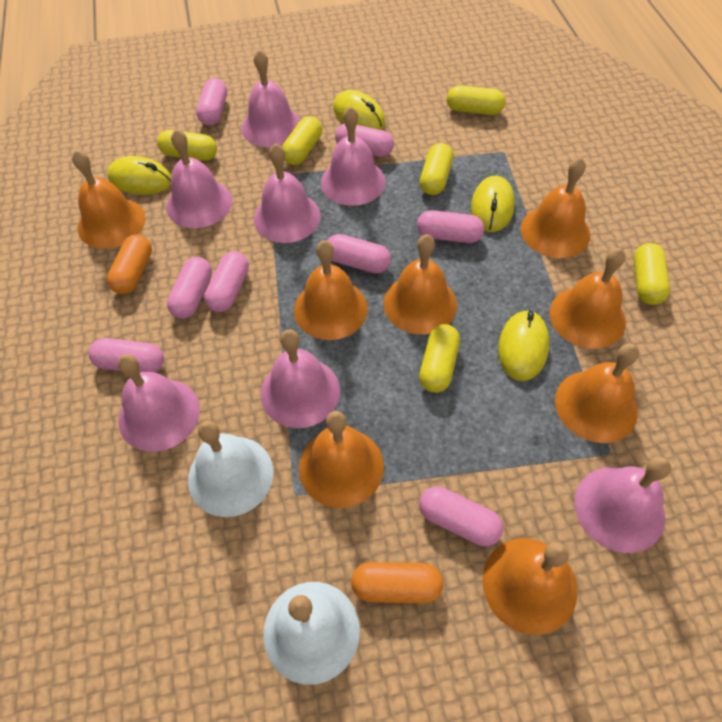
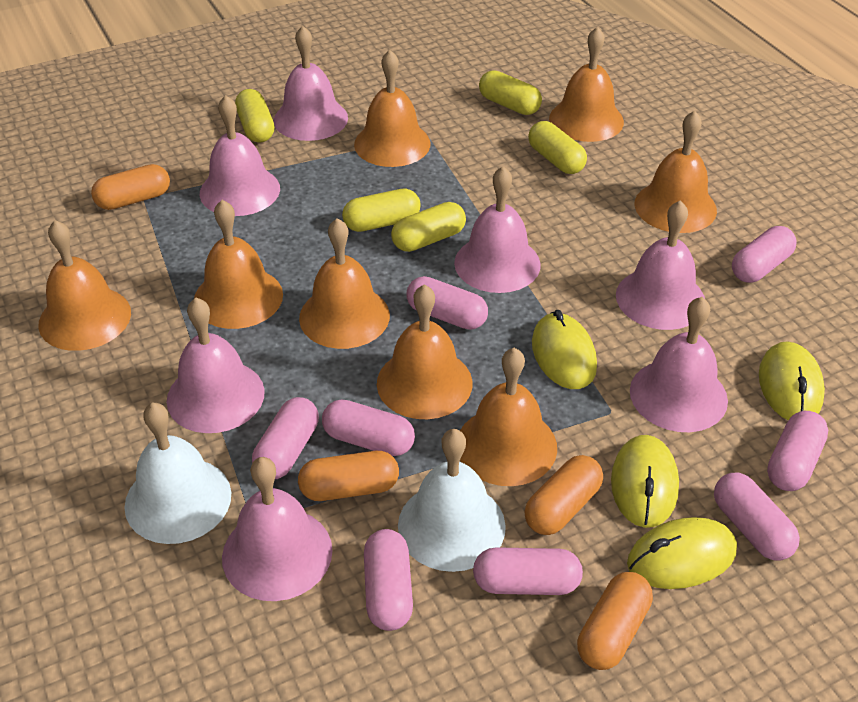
orange capsule: 2 -> 4
yellow capsule: 6 -> 5

